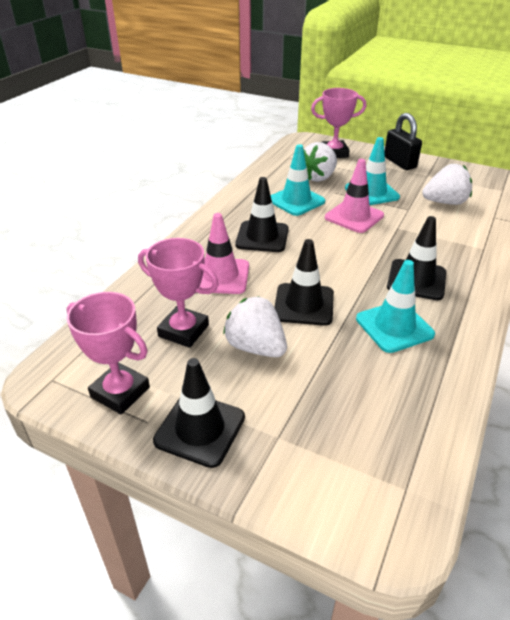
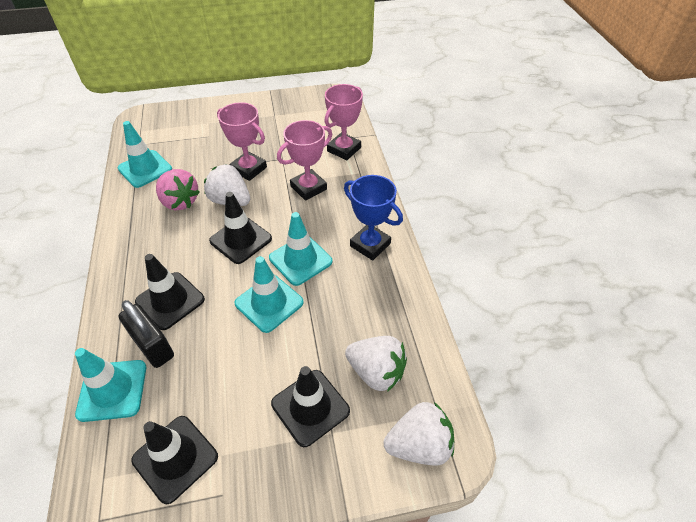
blue trophy: 0 -> 1
pink strawberry: 0 -> 1
pink traffic cone: 2 -> 0
turquoise traffic cone: 3 -> 4

